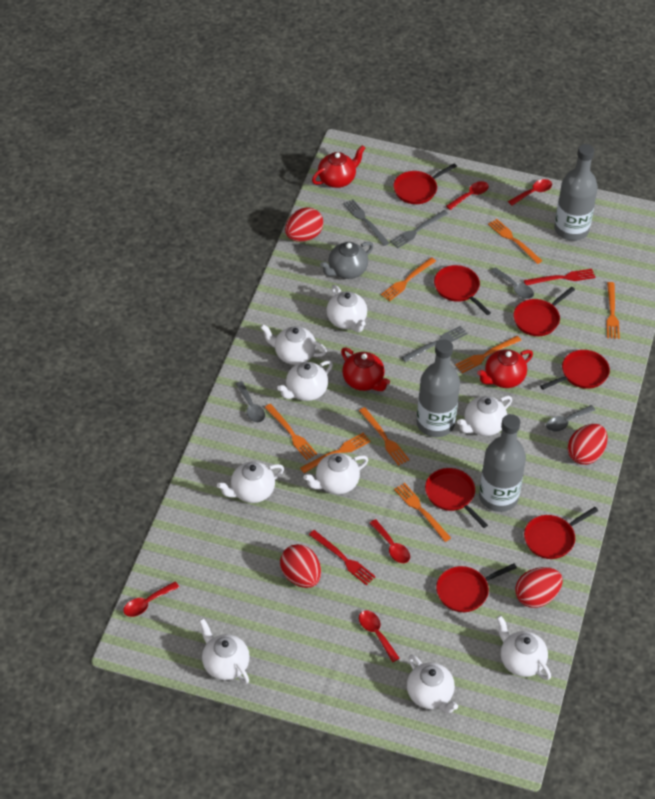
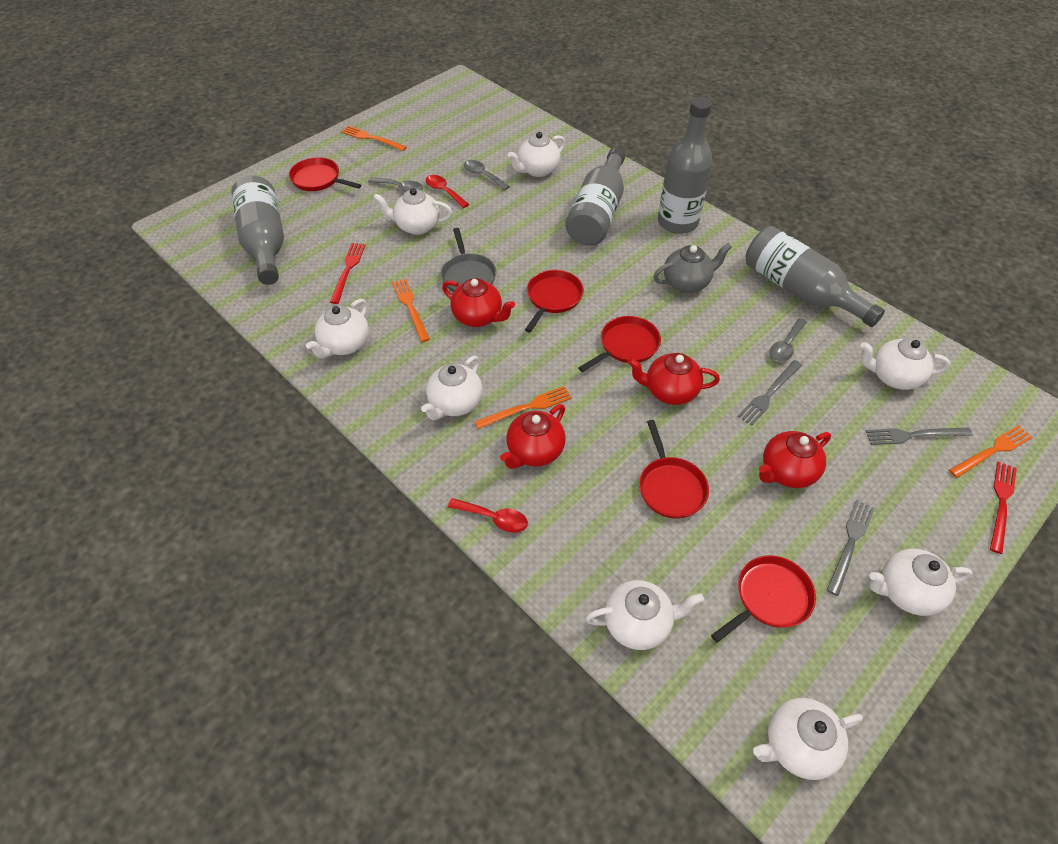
grey bottle: 3 -> 4
grey pan: 0 -> 1
orange fork: 8 -> 4
red egg: 4 -> 0
red pan: 7 -> 5
red spoon: 5 -> 2
red teapot: 3 -> 4
white teapot: 9 -> 8

